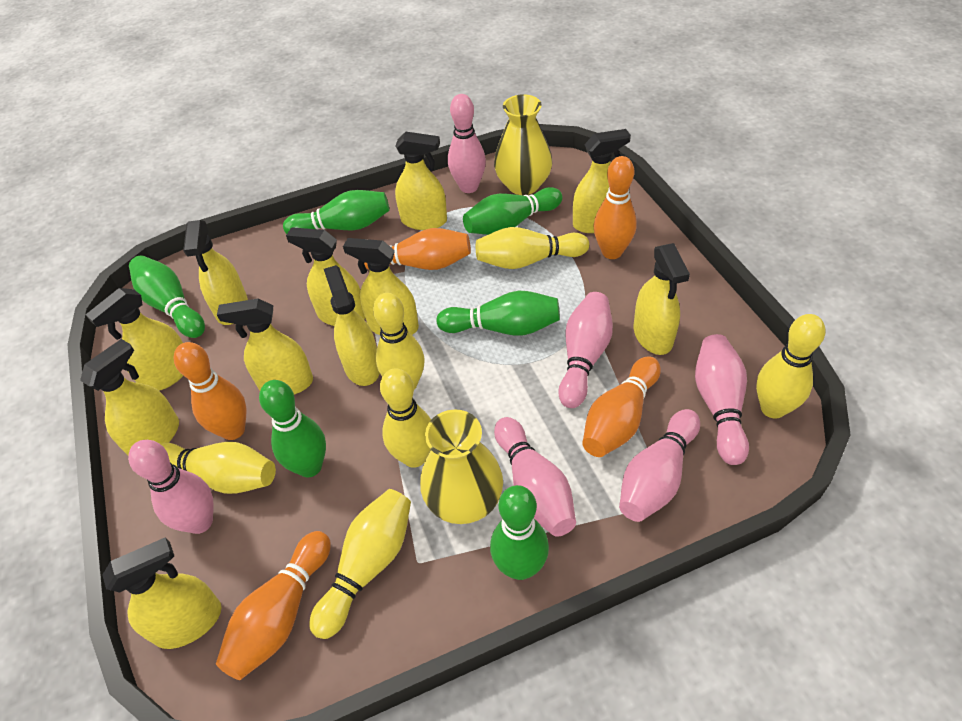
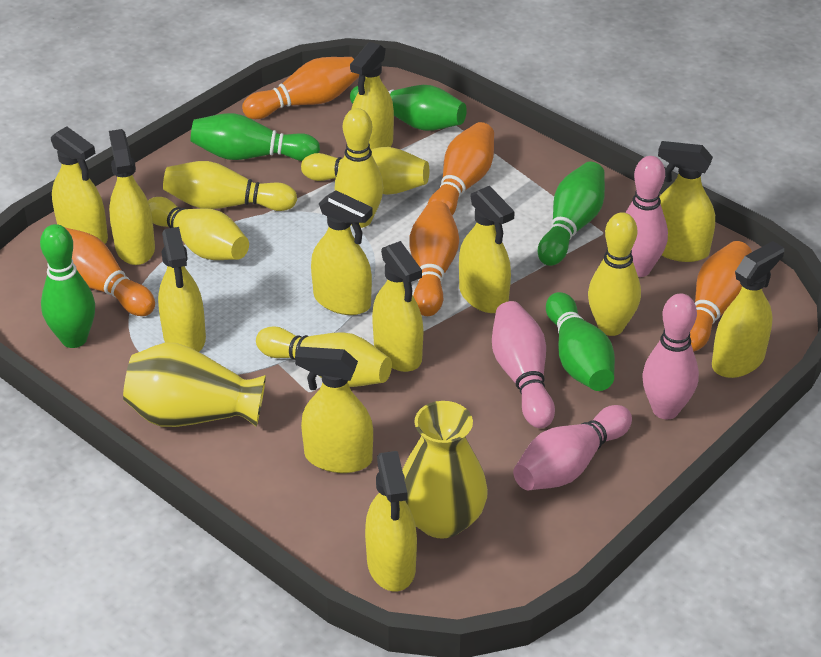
green bowling pin: 6 -> 5
pink bowling pin: 6 -> 4

